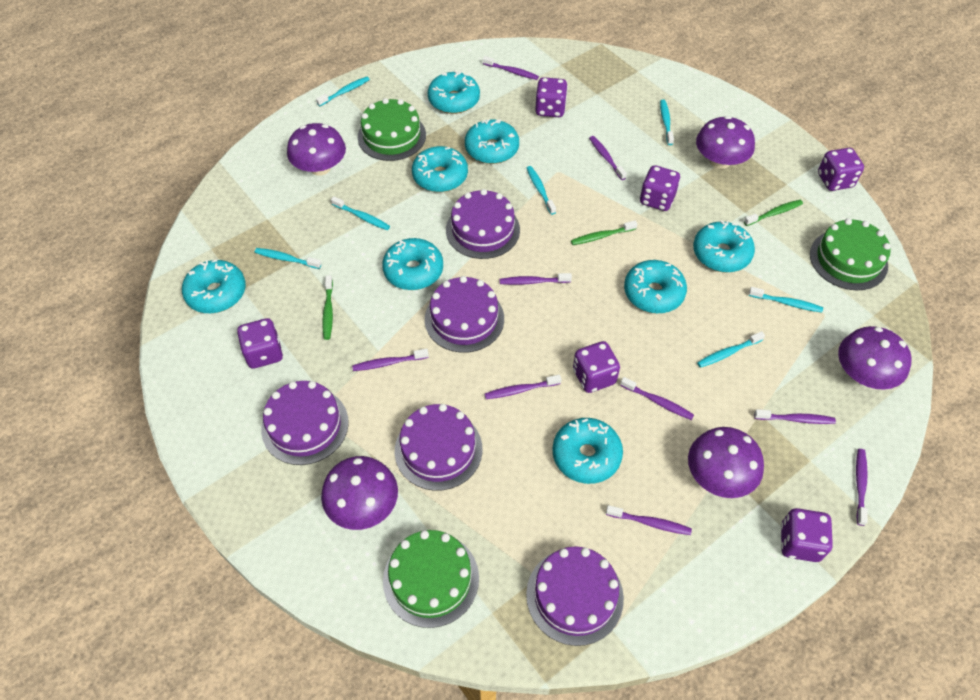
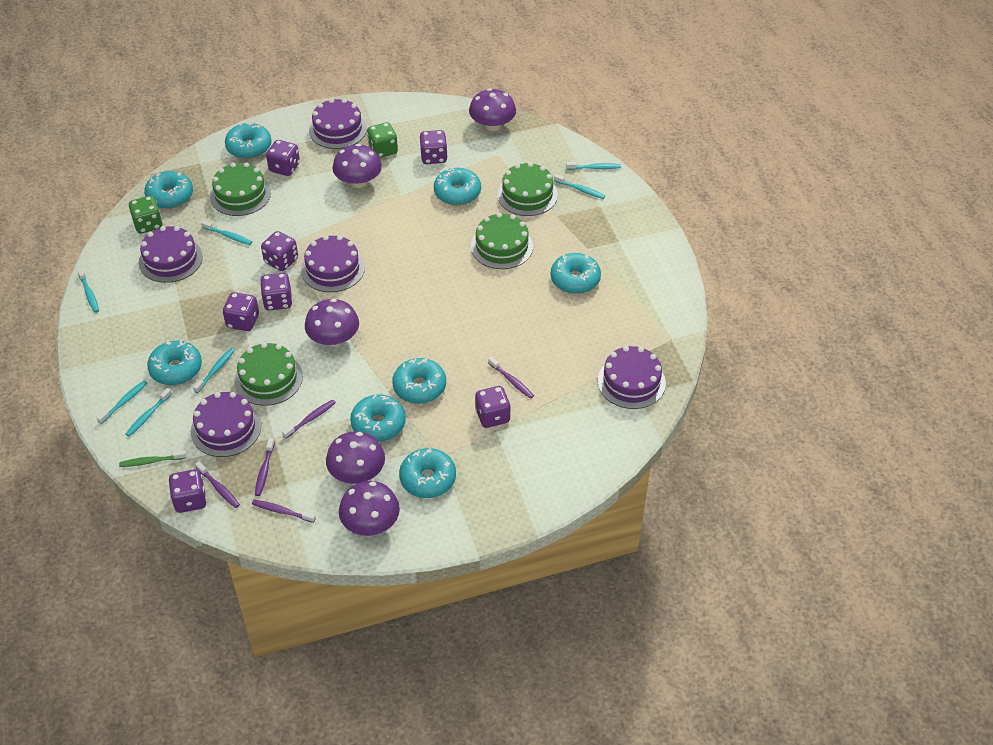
green cake: 3 -> 4
green dice: 0 -> 2
green toothbrush: 3 -> 1
purple dice: 6 -> 7
purple toothbrush: 9 -> 5

